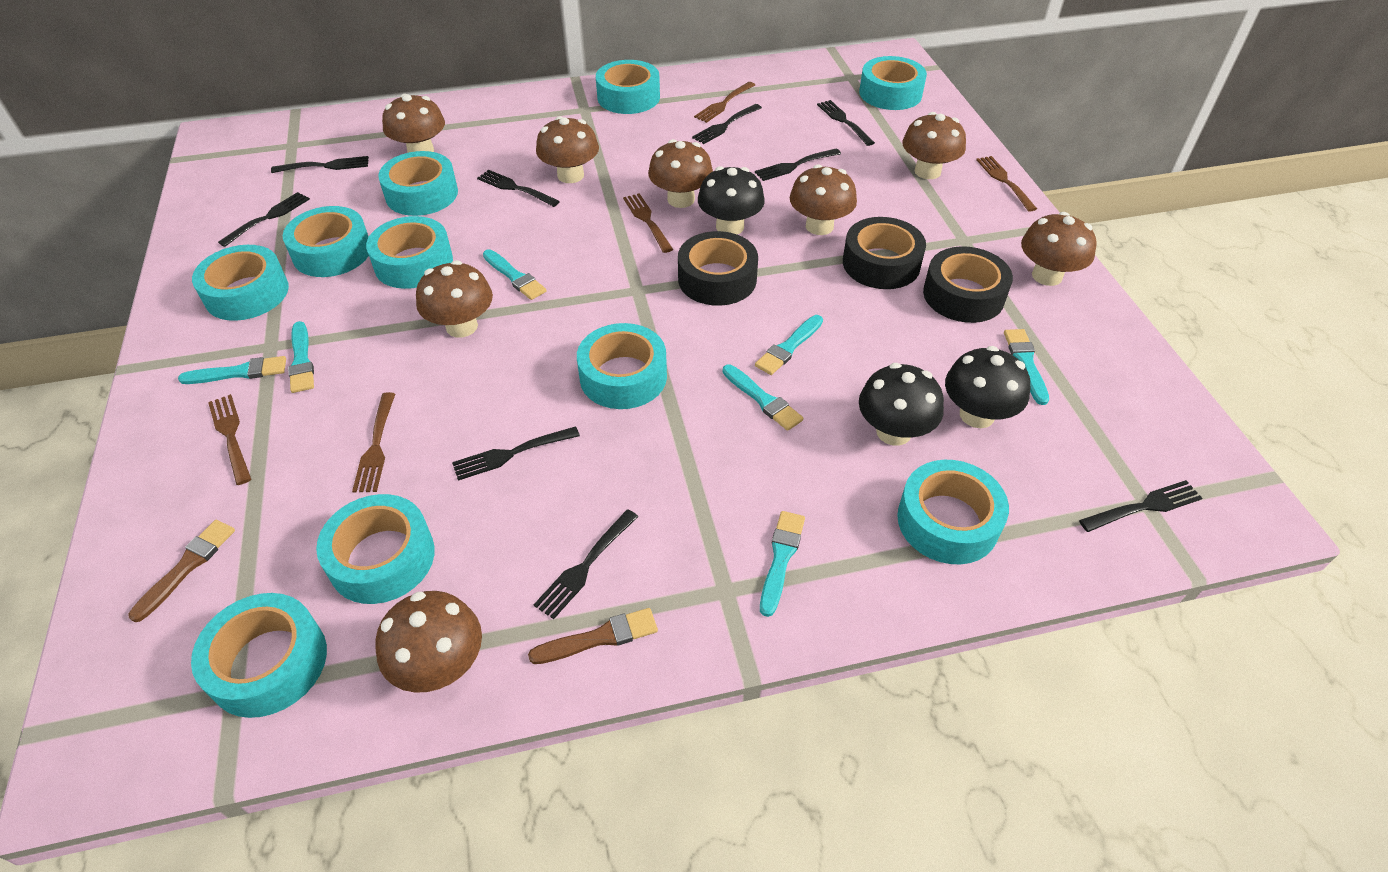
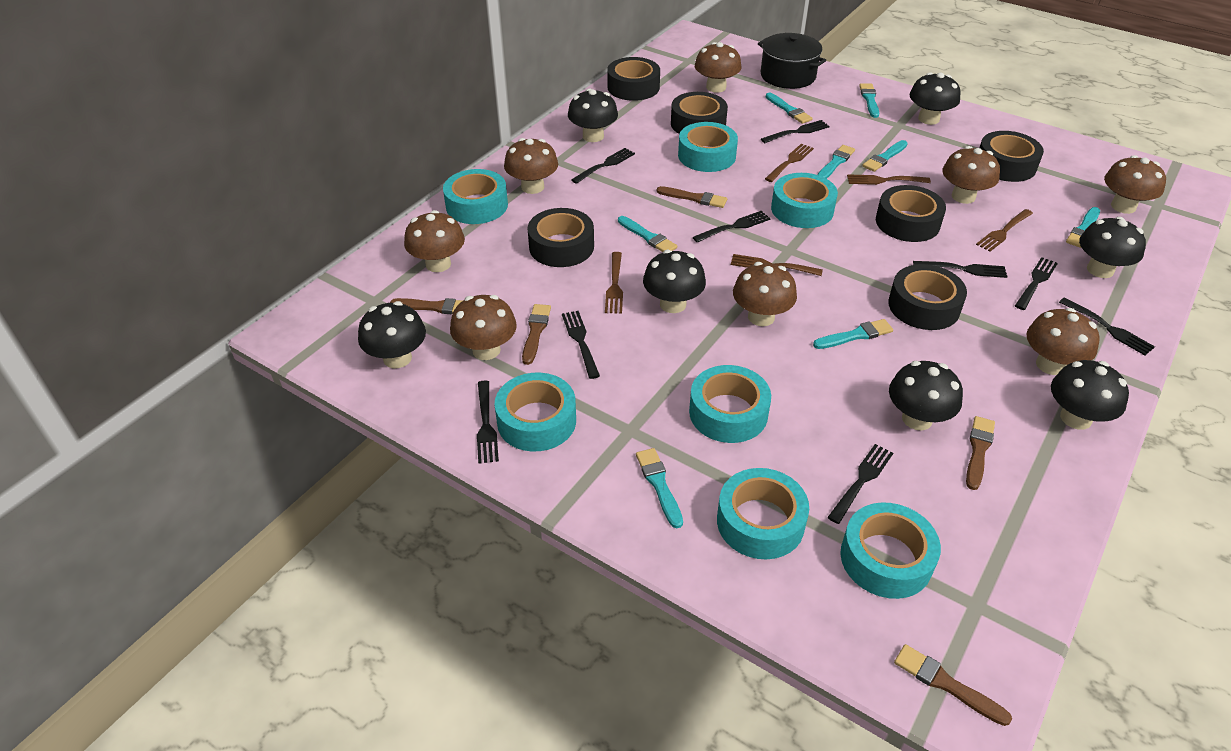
black mushroom: 3 -> 7
black pot: 0 -> 1
black tape: 3 -> 6
brown brush: 2 -> 5
turquoise brush: 7 -> 8
turquoise tape: 10 -> 7

